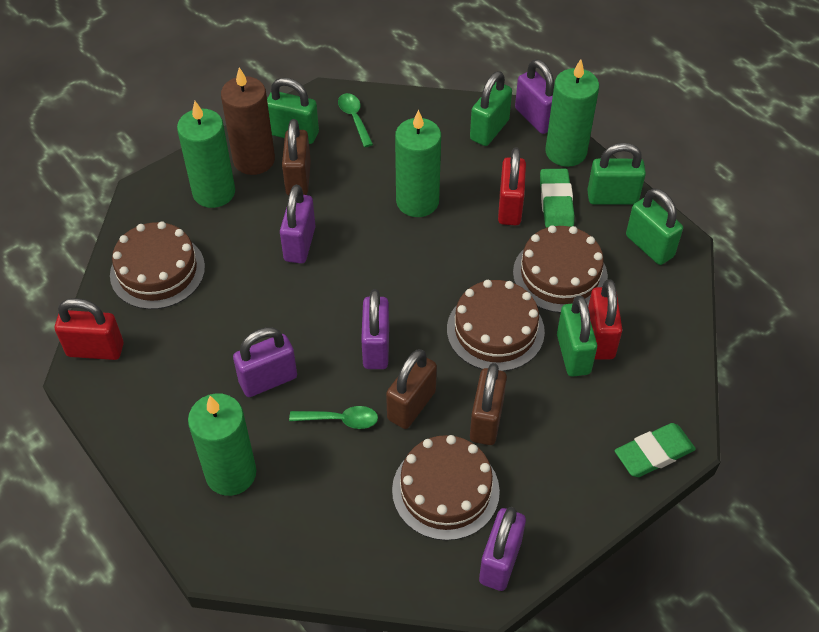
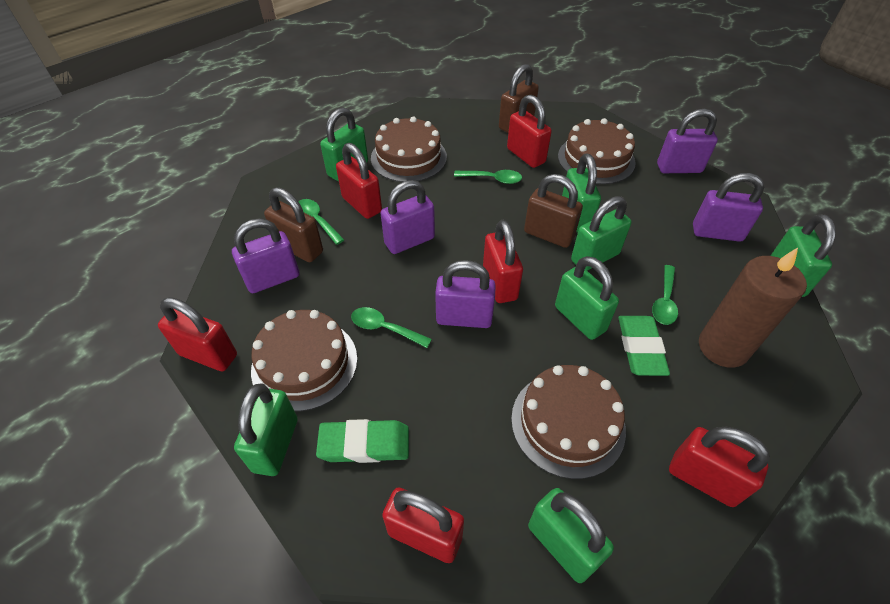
green candle: 4 -> 0
green padlock: 5 -> 7
green spoon: 2 -> 4
red padlock: 3 -> 6

